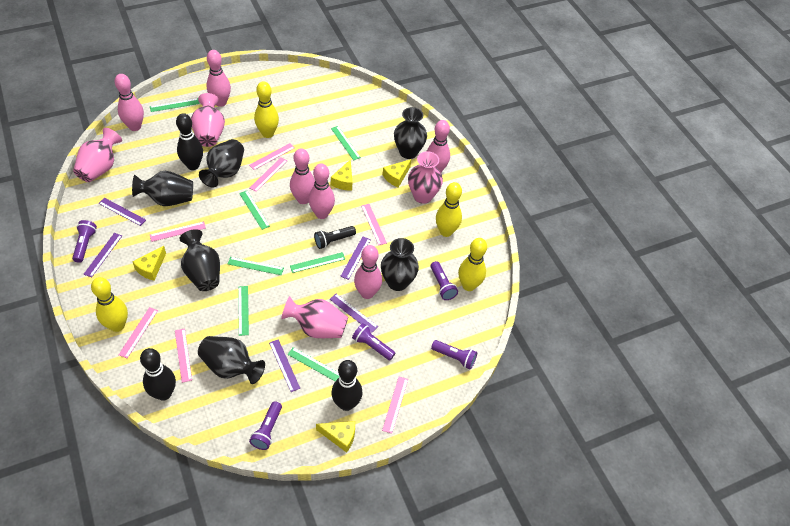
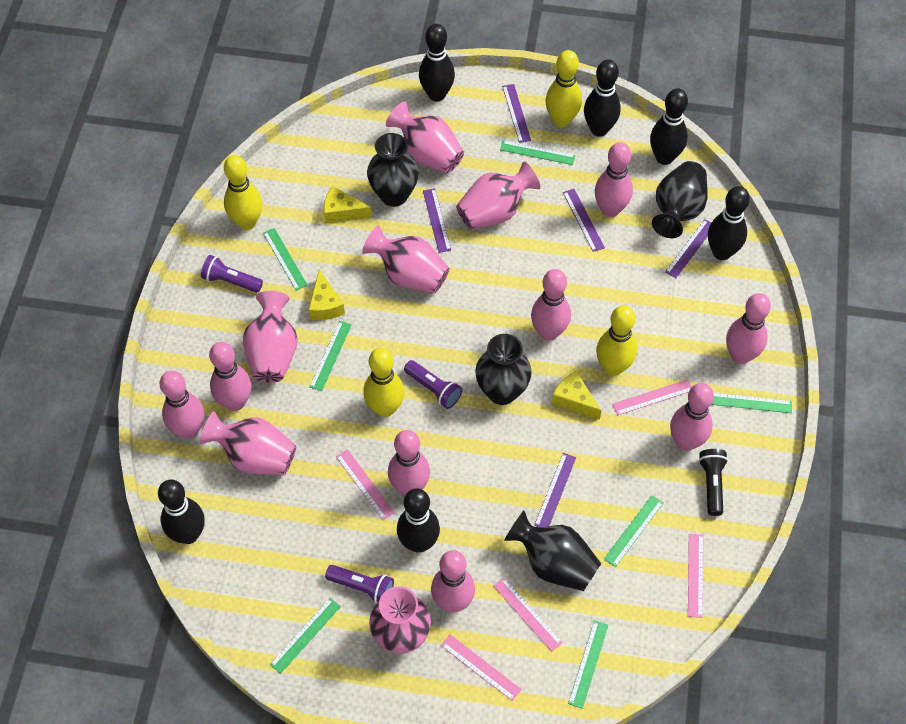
black bowling pin: 3 -> 6
black vase: 6 -> 4
pink bowling pin: 6 -> 8
pink ruler: 7 -> 5
pink vase: 4 -> 6
purple flashlight: 5 -> 3
yellow cheese: 4 -> 3

